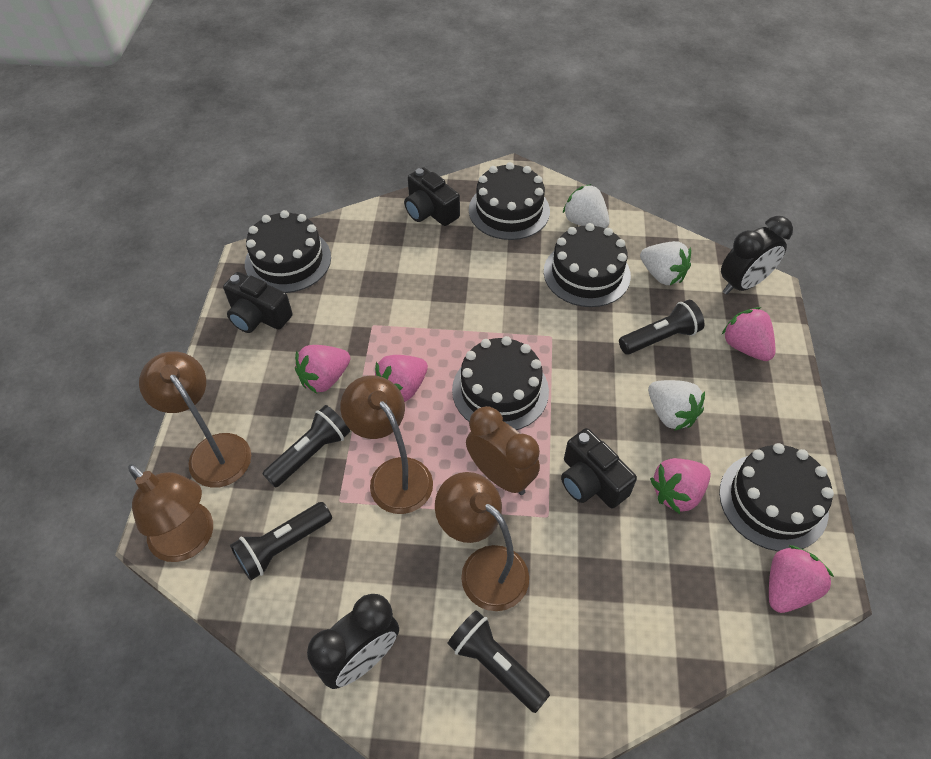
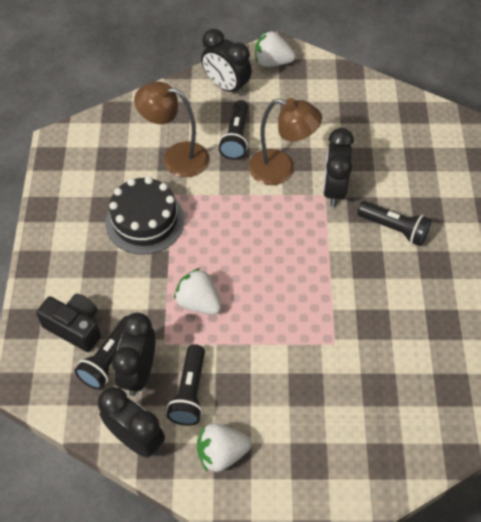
black cake: 5 -> 1
black camera: 3 -> 1
black clock: 2 -> 4
brown clock: 1 -> 0
brown lamp: 4 -> 2
pink strawberry: 5 -> 0

